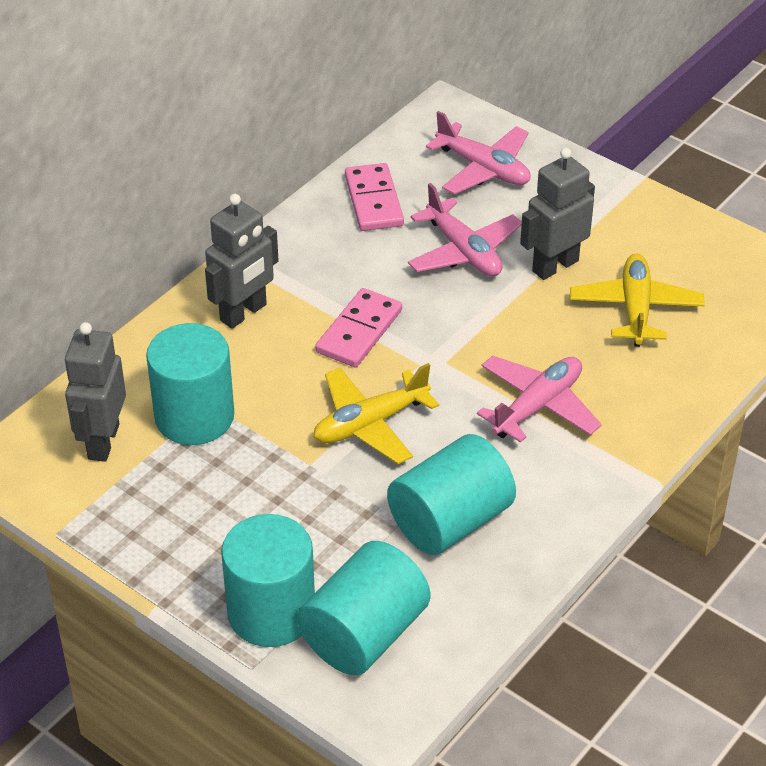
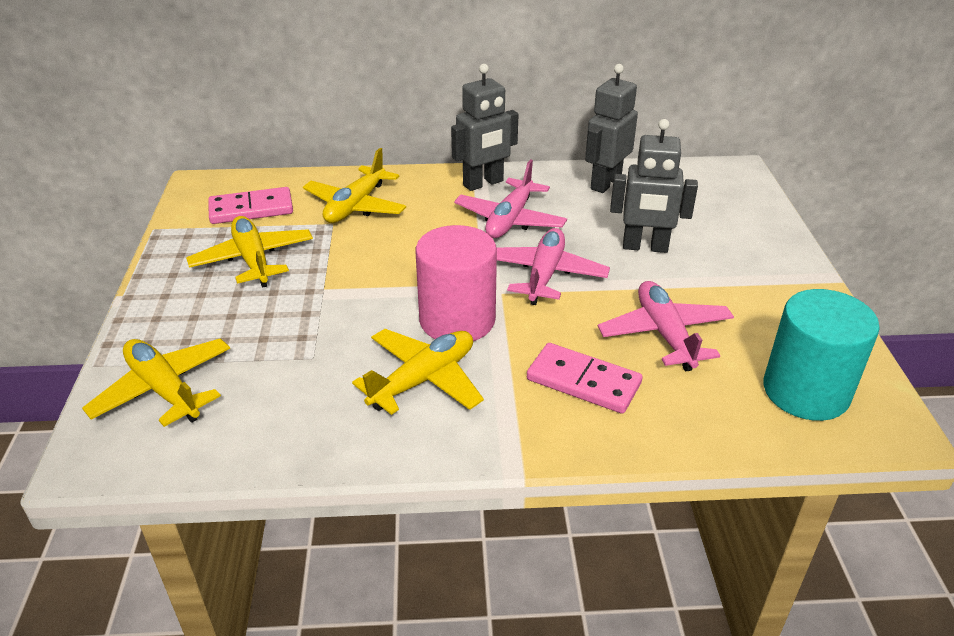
pink cylinder: 0 -> 1
turquoise cylinder: 4 -> 1
yellow plane: 2 -> 4

